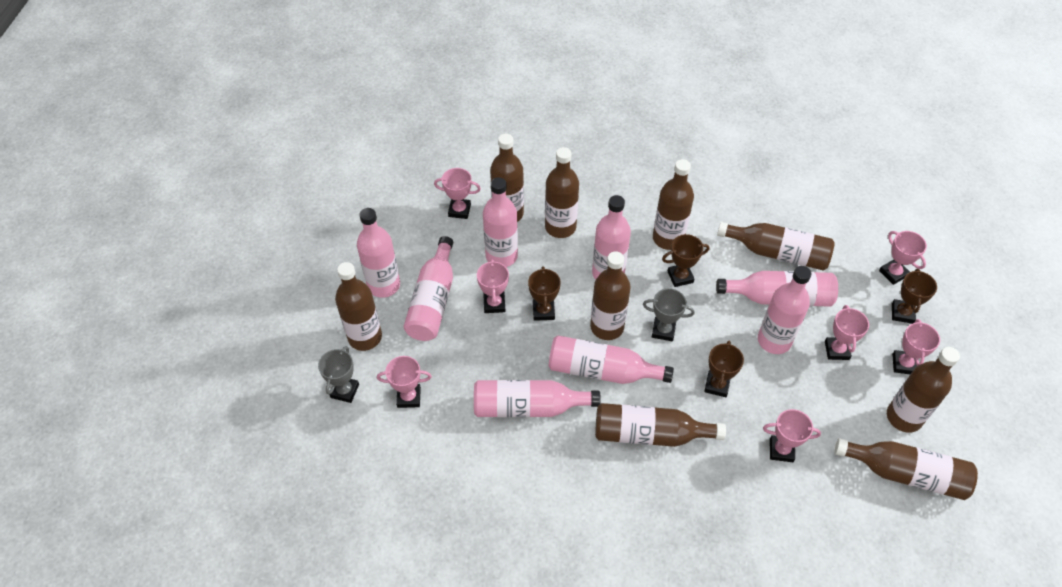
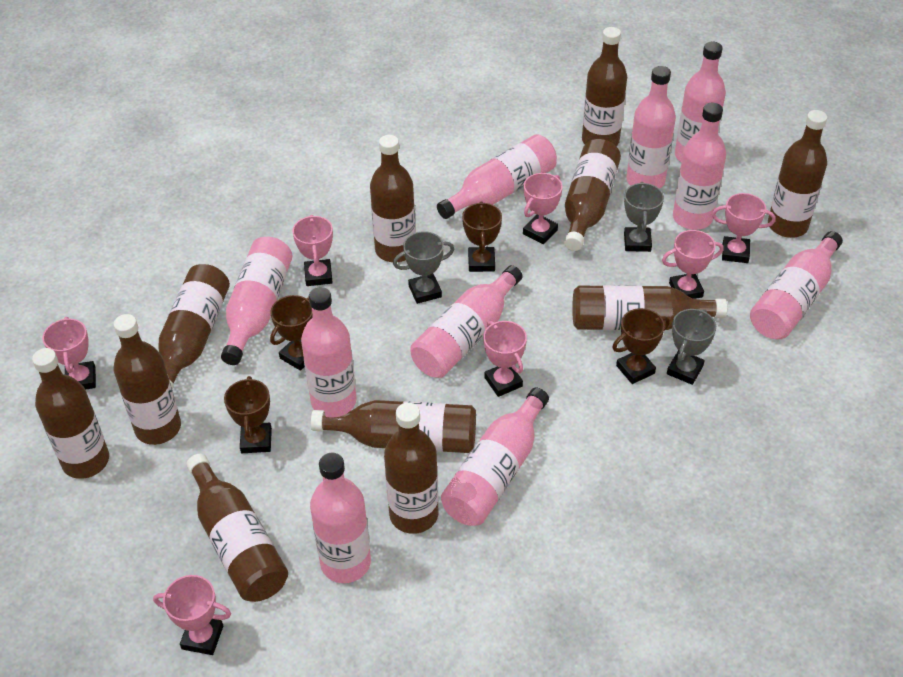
brown bottle: 9 -> 11
grey trophy: 2 -> 3
pink bottle: 8 -> 10

